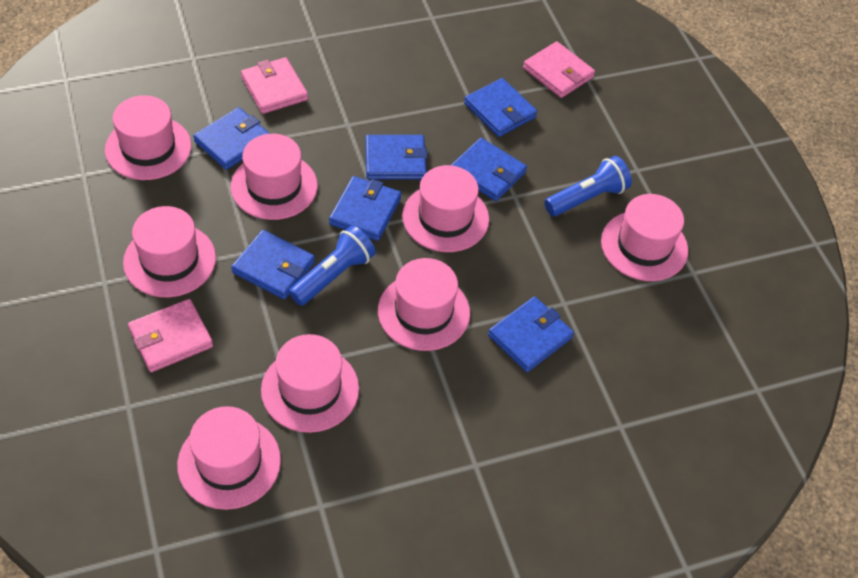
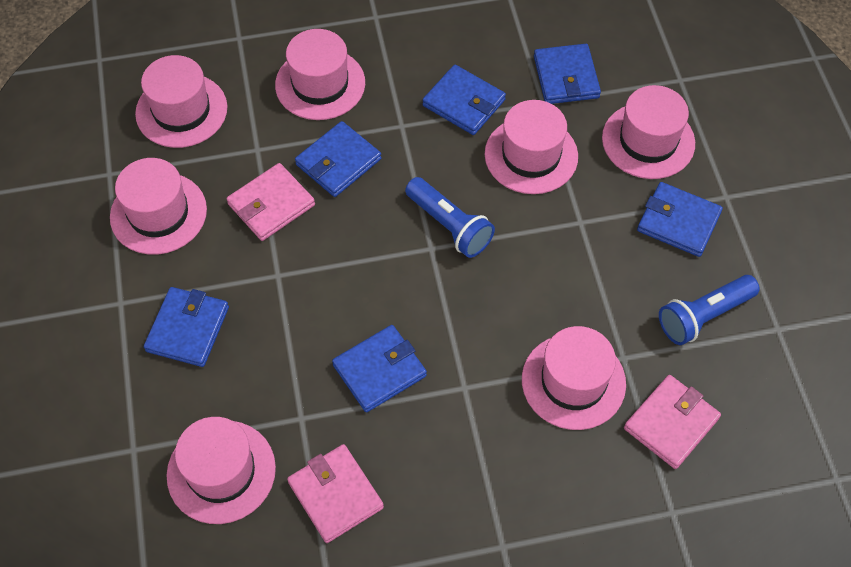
blue wallet: 7 -> 6
pink hat: 8 -> 7

